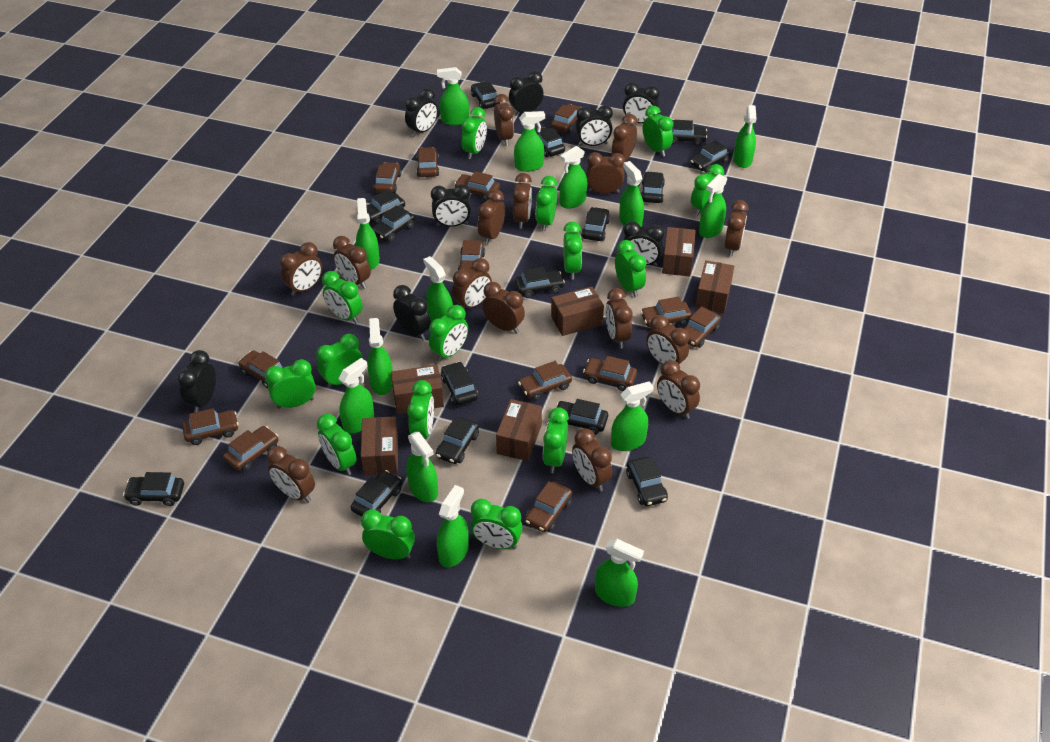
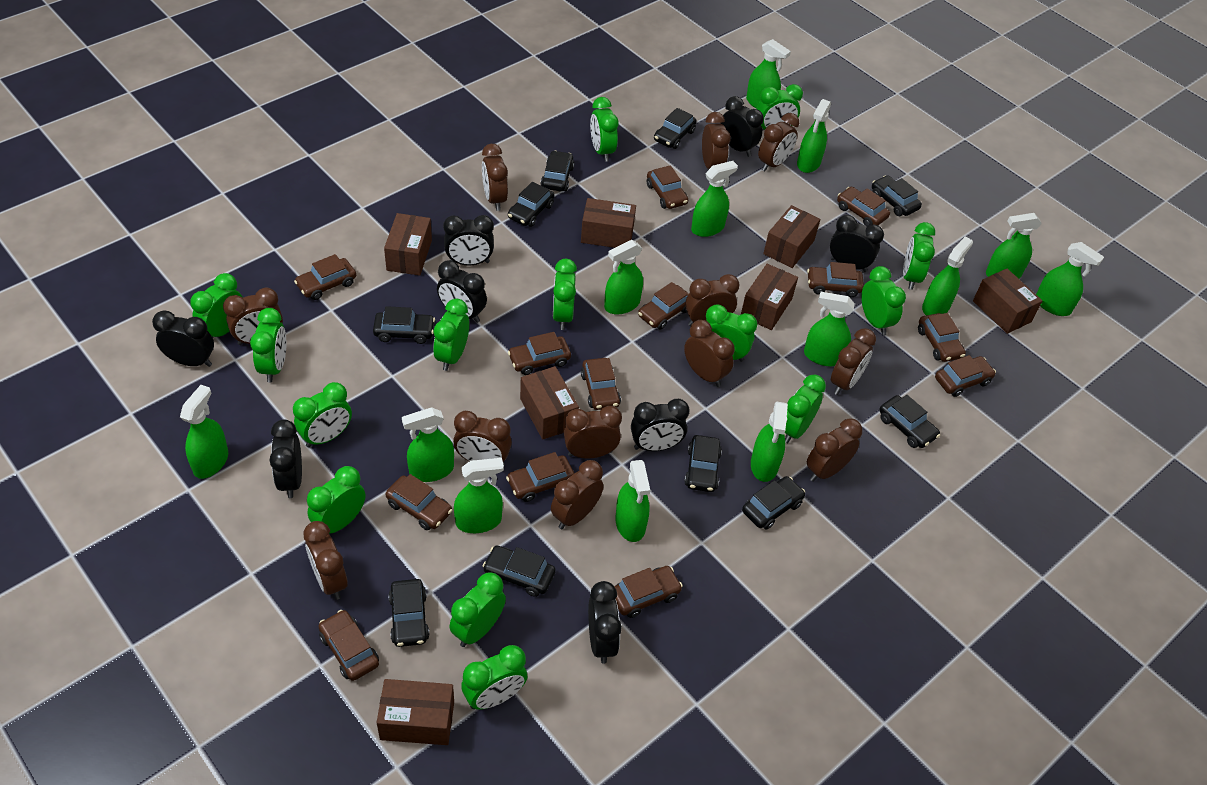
black car: 15 -> 10
brown box: 6 -> 7
brown clock: 15 -> 12
green clock: 15 -> 14
green spray bottle: 14 -> 13

